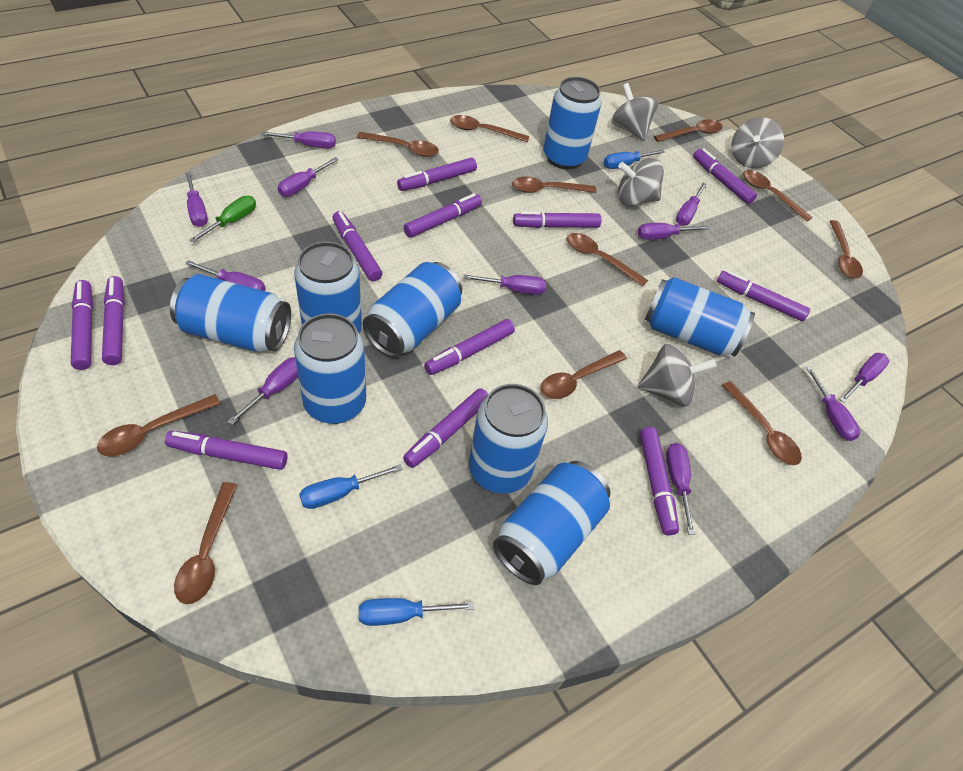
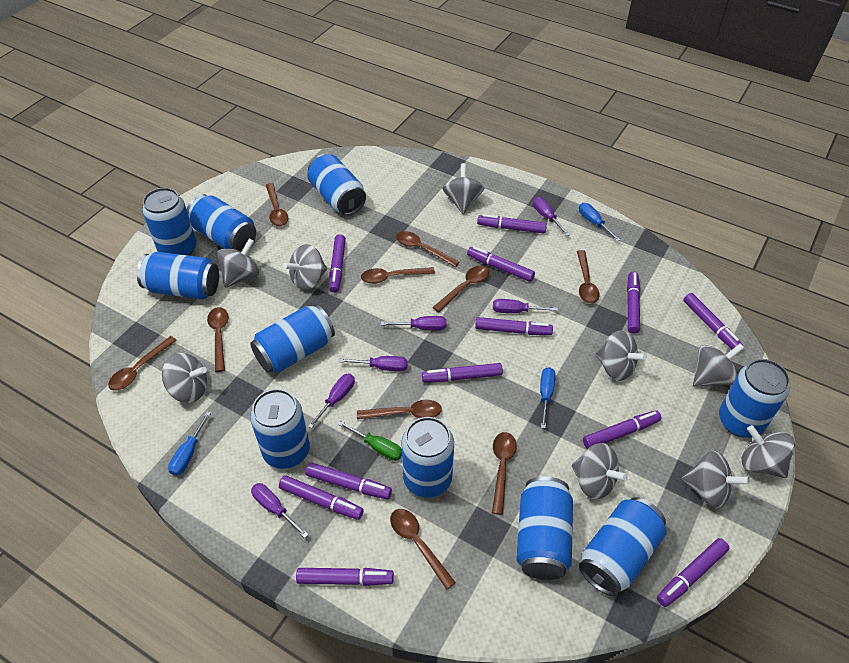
blue can: 8 -> 10
brown spoon: 11 -> 10
grey spinning top: 4 -> 9
purple screwdriver: 11 -> 6

